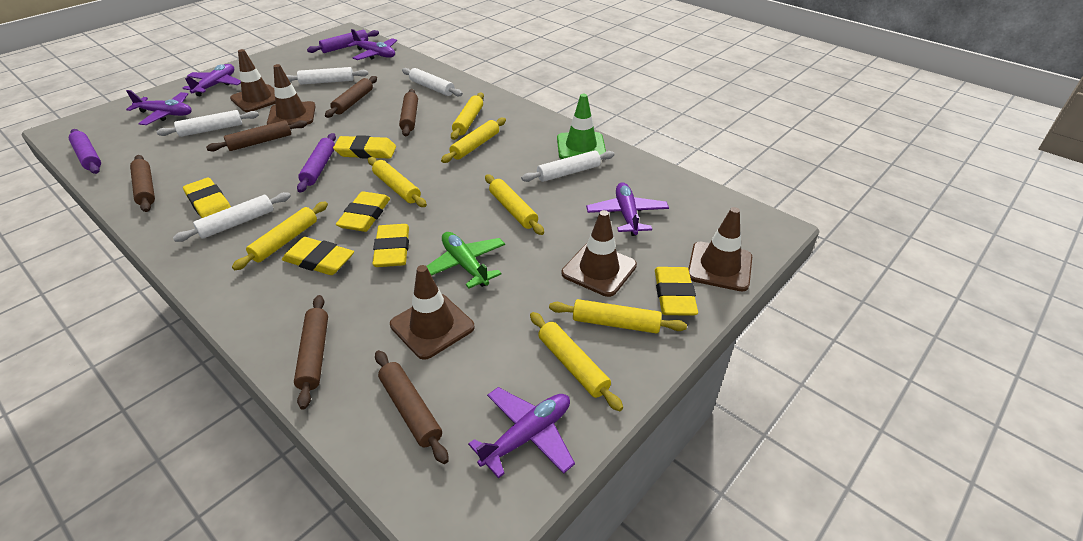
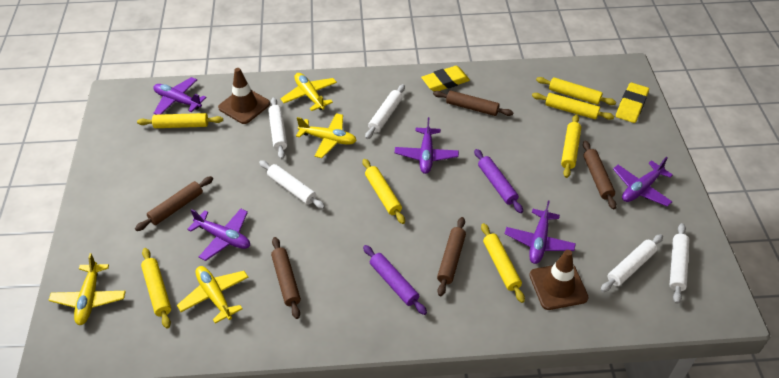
brown rolling pin: 6 -> 5
brown traffic cone: 5 -> 2
green plane: 1 -> 0
green traffic cone: 1 -> 0
purple rolling pin: 3 -> 2
yellow eraser: 6 -> 2
yellow plane: 0 -> 4

